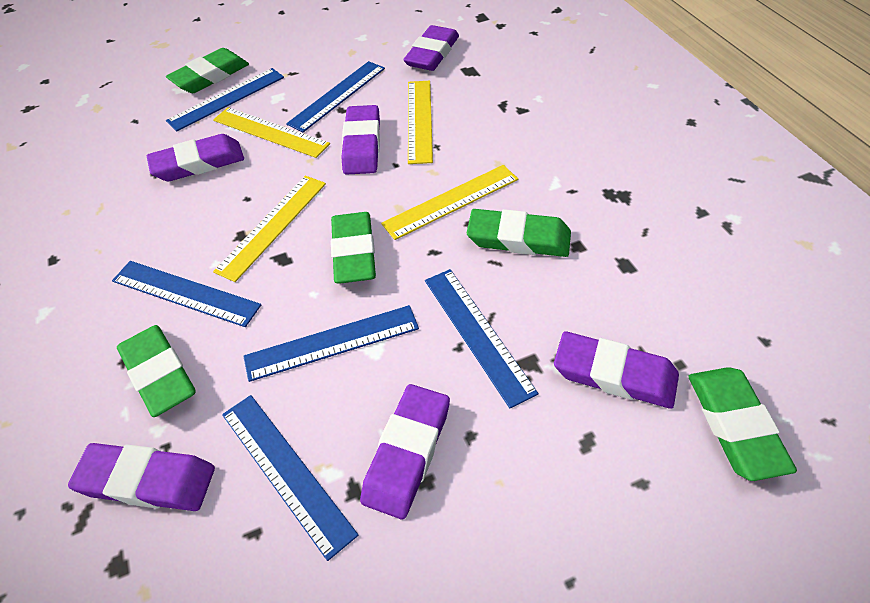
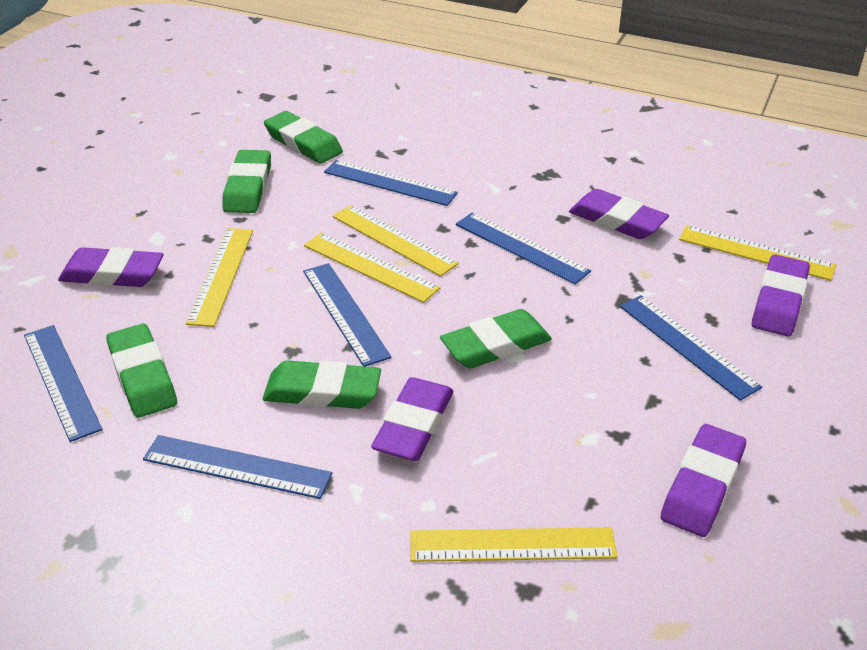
purple eraser: 6 -> 5
yellow ruler: 4 -> 5

